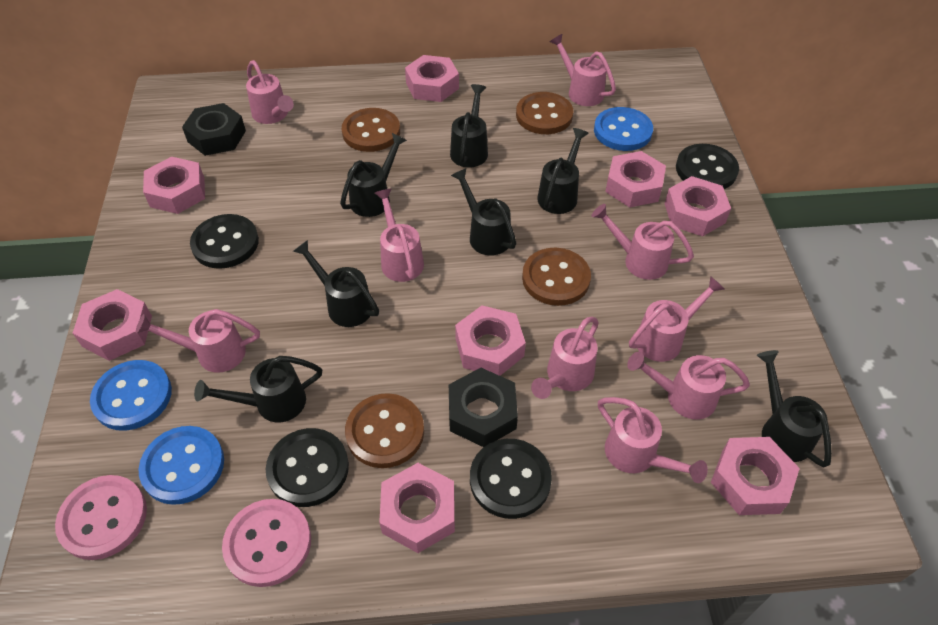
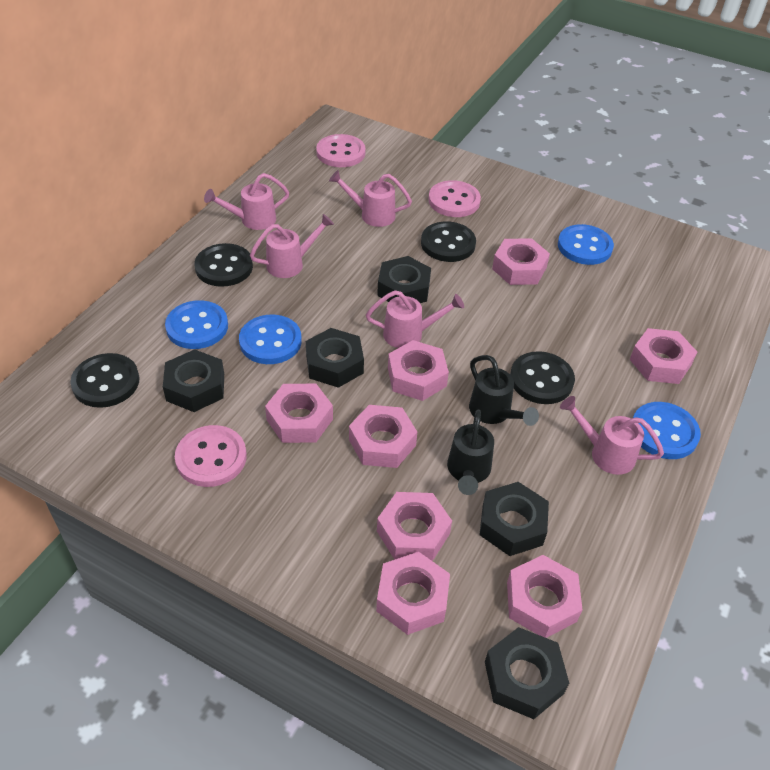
black nut: 2 -> 5
black watering can: 7 -> 2
blue button: 3 -> 4
brown button: 4 -> 0
pink button: 2 -> 3
pink watering can: 9 -> 5

